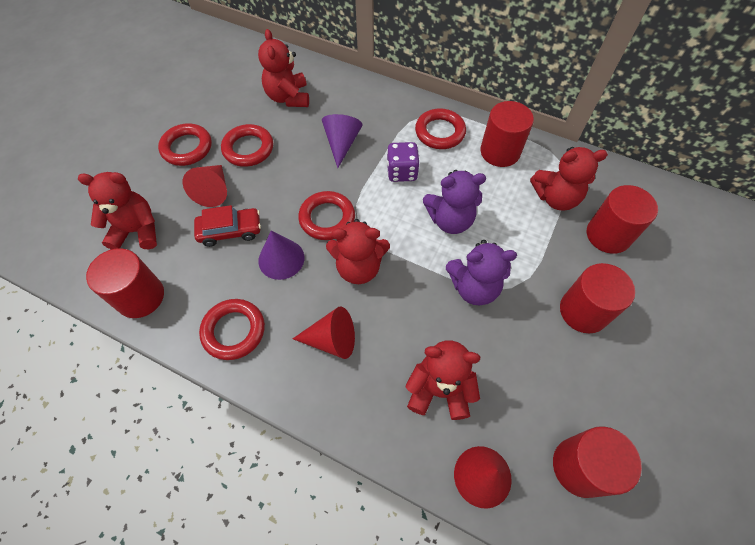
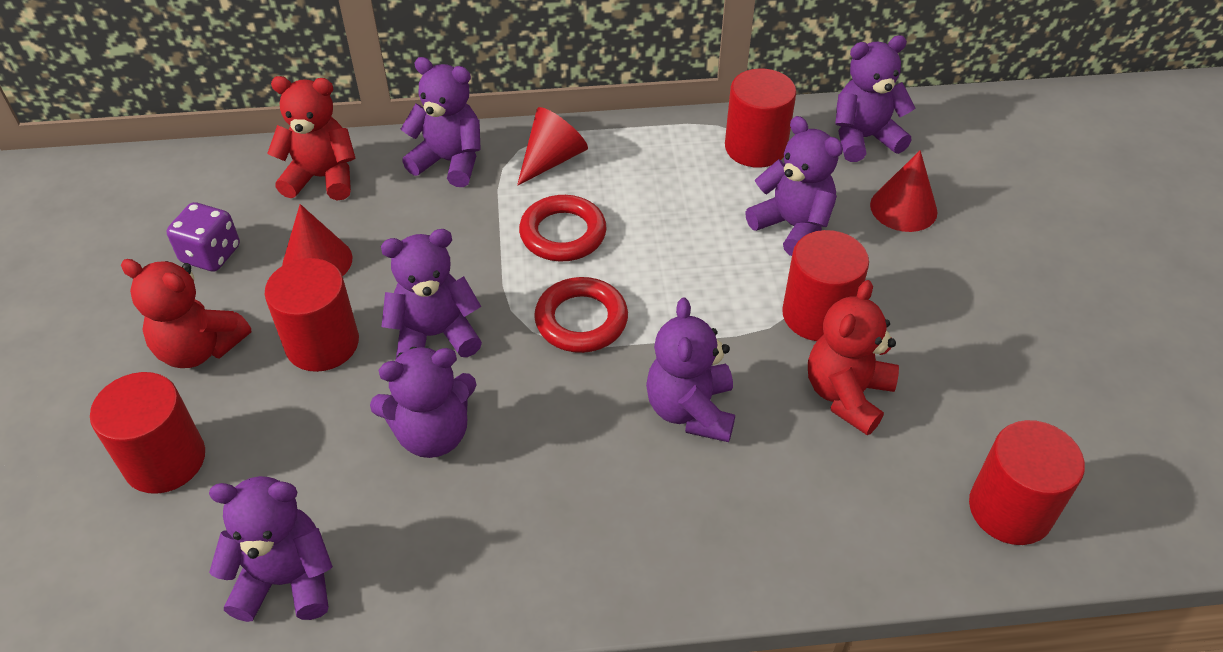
purple cone: 2 -> 0
purple teddy bear: 2 -> 7
red car: 1 -> 0
red ring: 5 -> 2
red teddy bear: 5 -> 3

